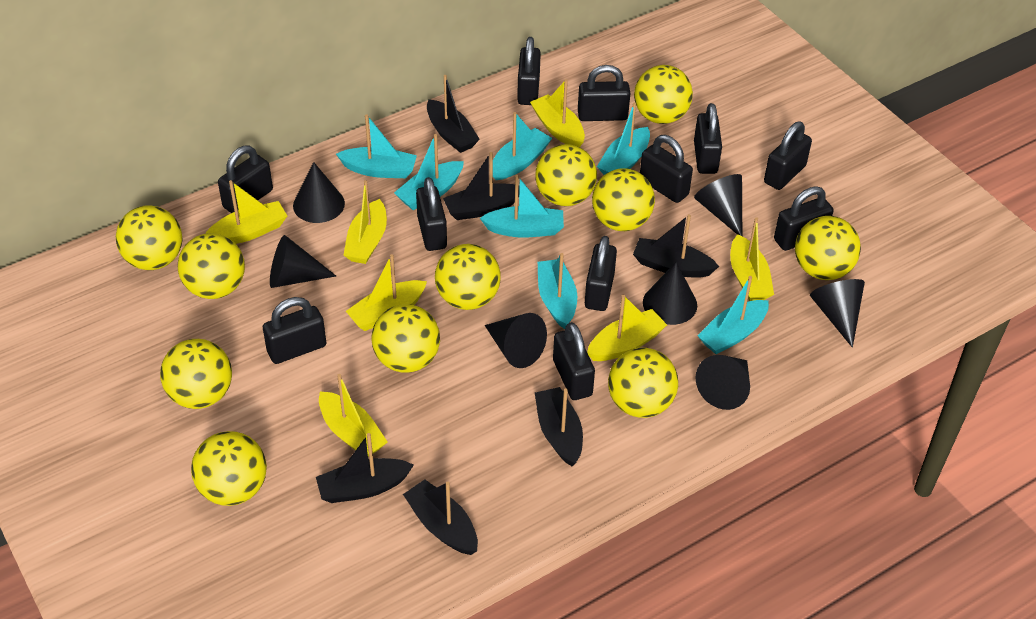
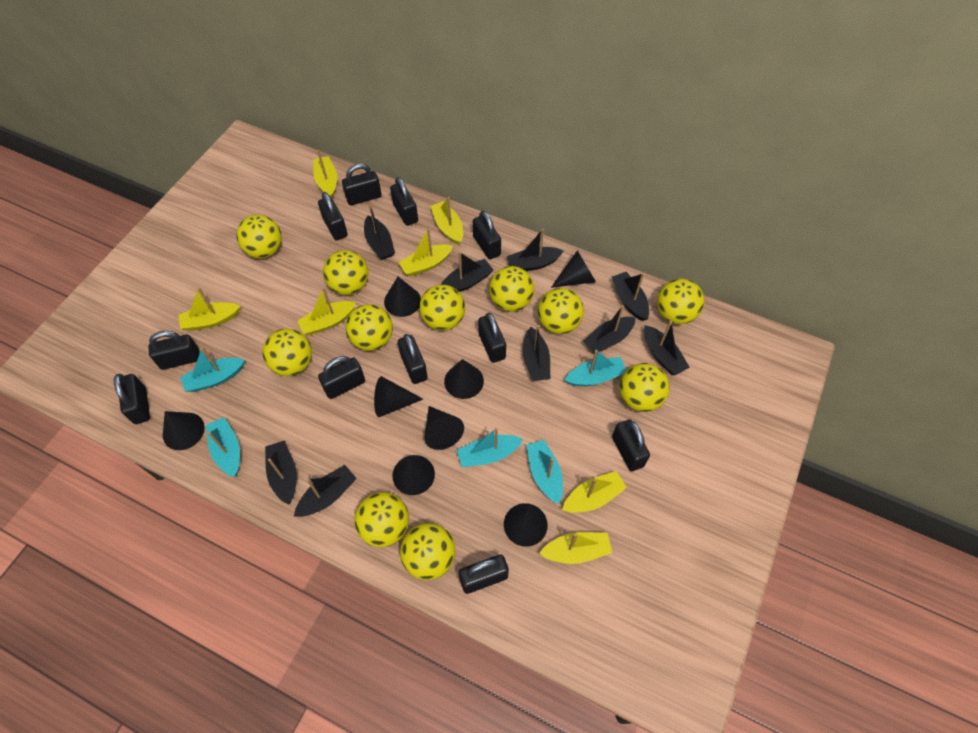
black boat: 6 -> 9
black cone: 7 -> 8
turquoise boat: 7 -> 5

